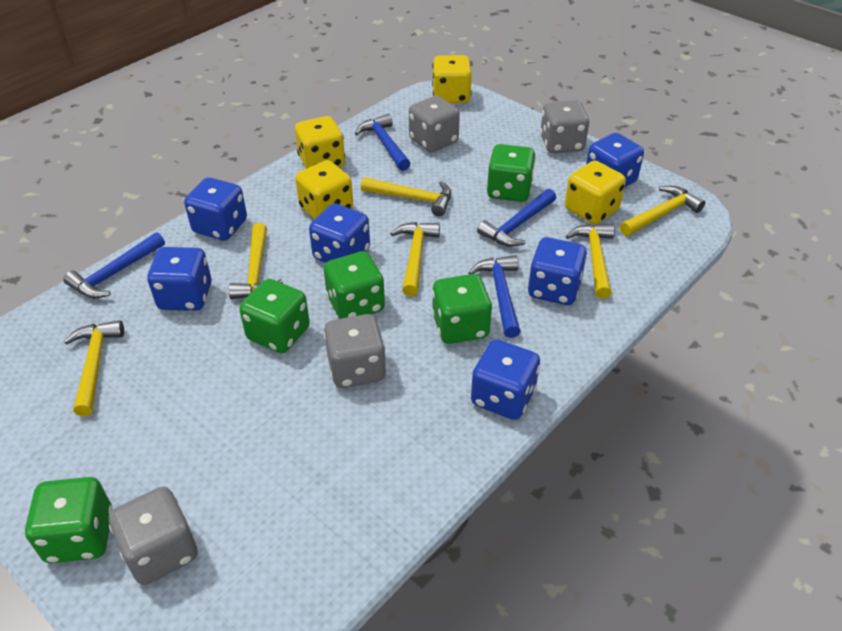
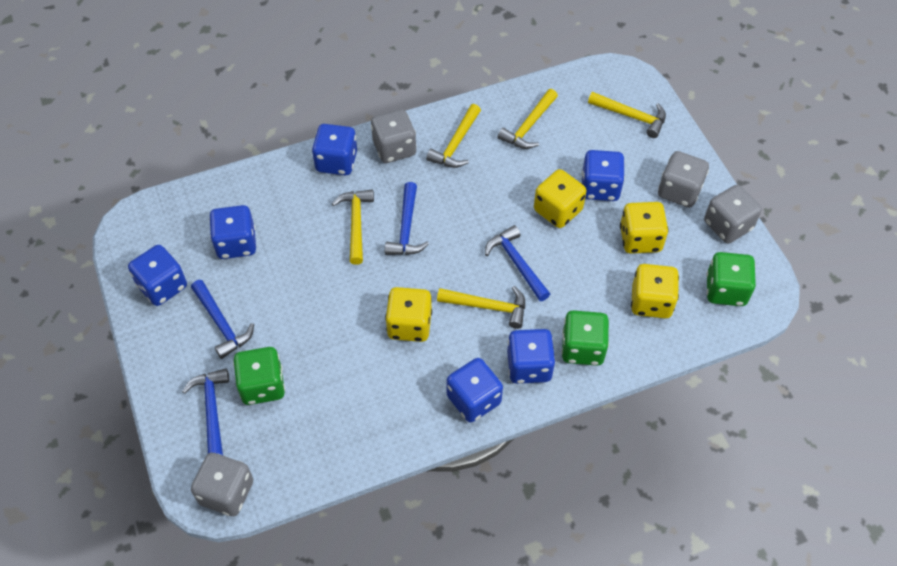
green dice: 5 -> 3
yellow hammer: 6 -> 5

